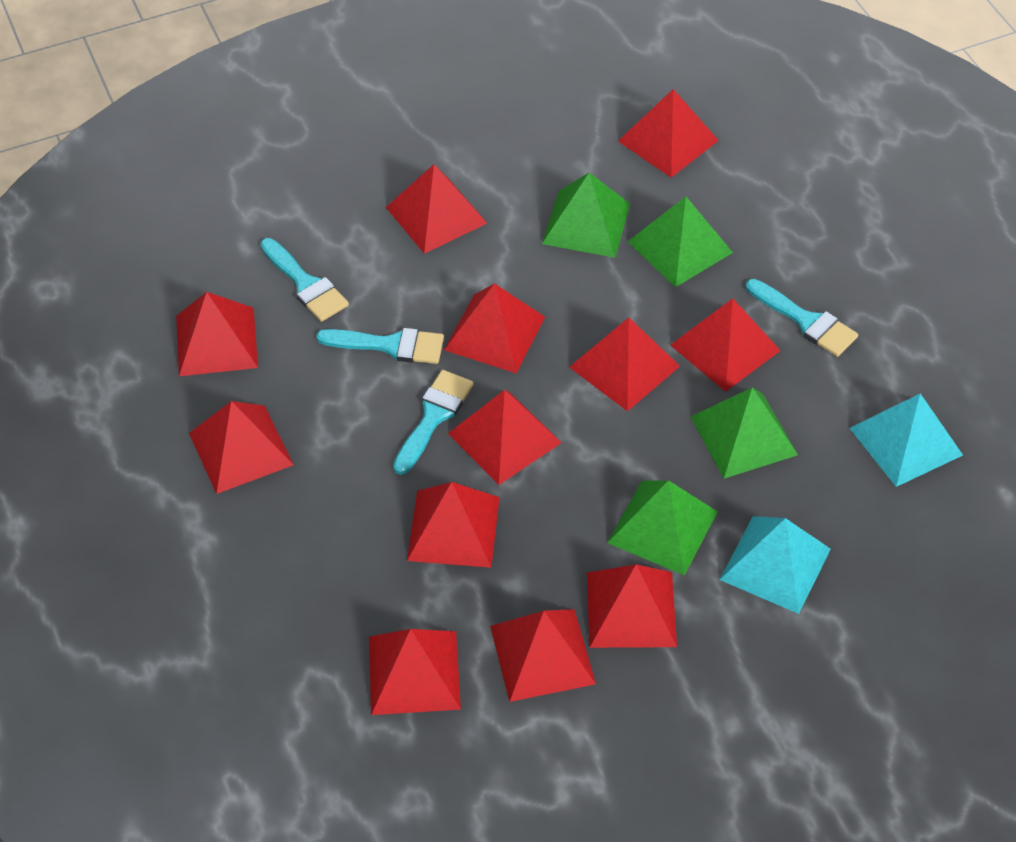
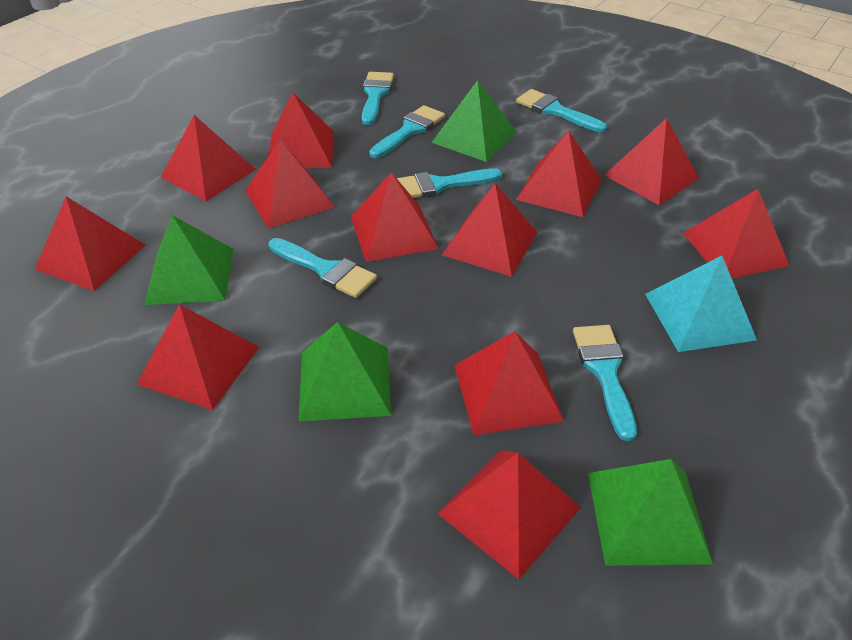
turquoise brush: 4 -> 6
turquoise pyramid: 2 -> 1

